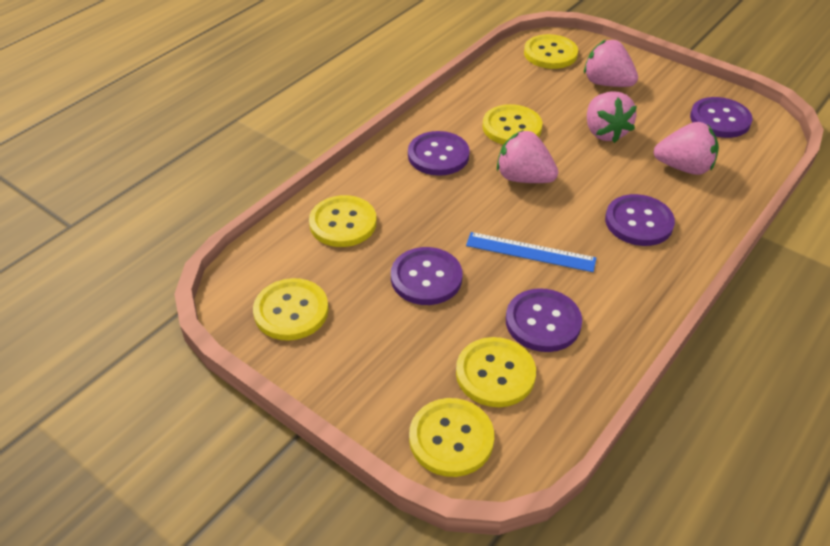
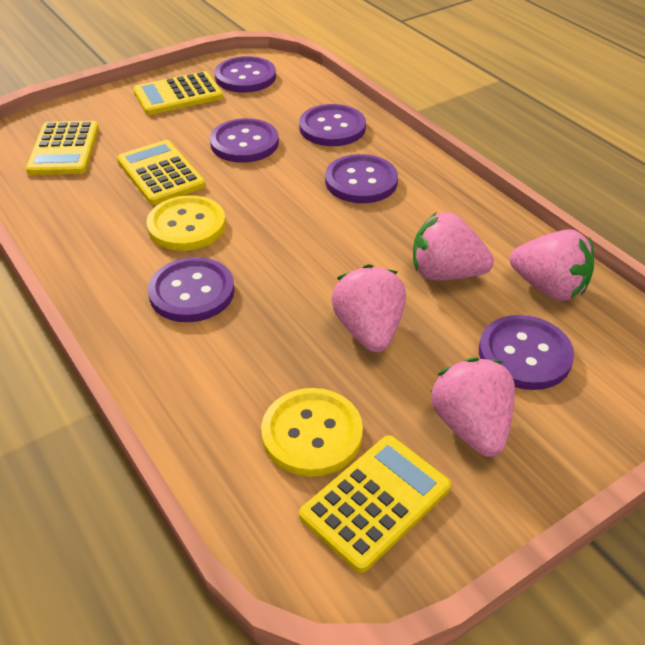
blue ruler: 1 -> 0
purple button: 5 -> 6
yellow button: 6 -> 2
yellow calculator: 0 -> 4

